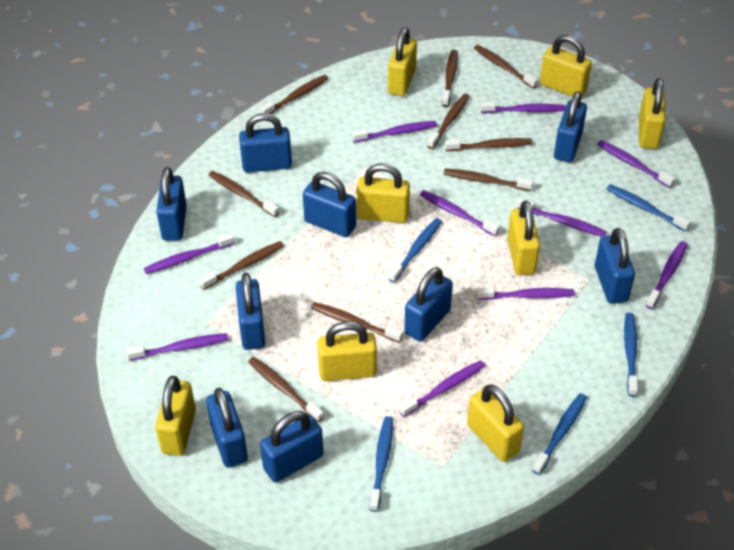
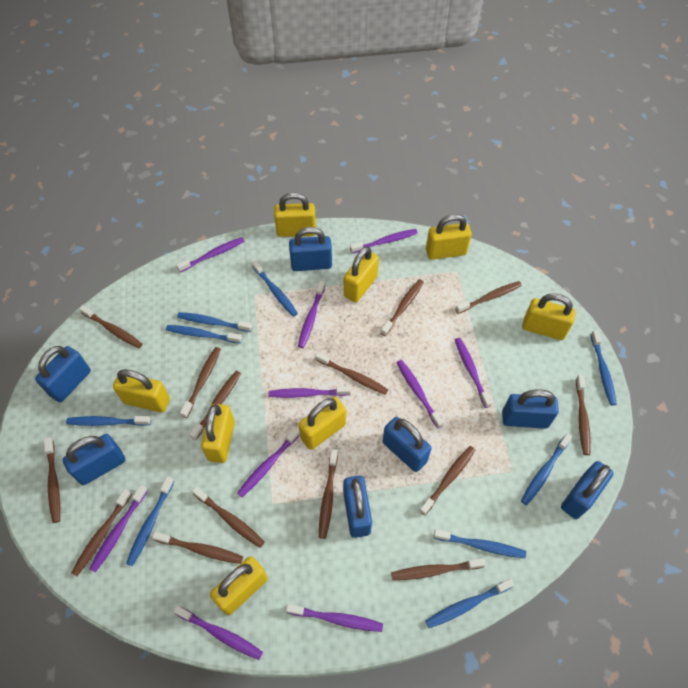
blue padlock: 9 -> 7
blue toothbrush: 5 -> 9
brown toothbrush: 10 -> 14

